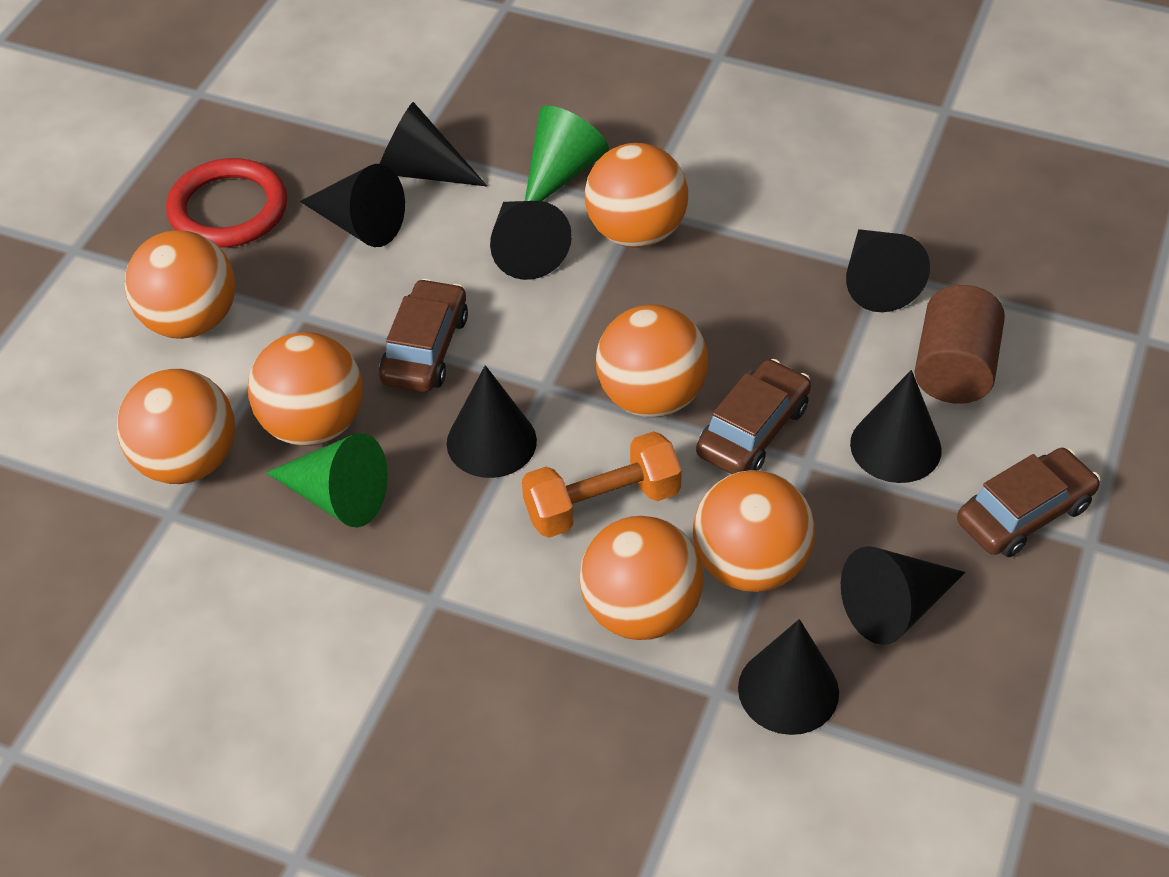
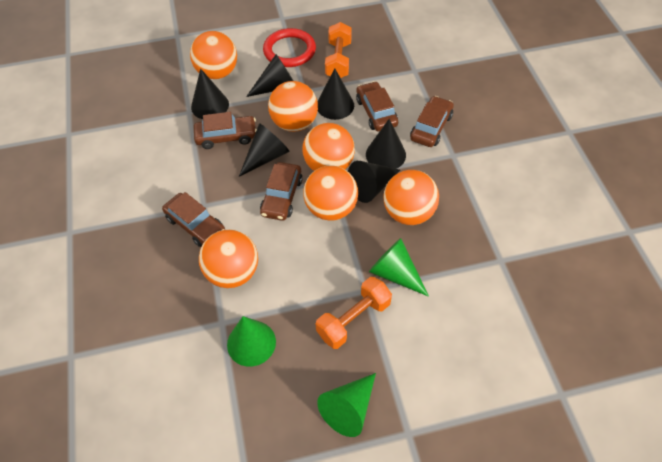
black cone: 8 -> 6
brown car: 3 -> 5
brown cylinder: 1 -> 0
green cone: 2 -> 3
orange ball: 7 -> 6
orange dumbbell: 1 -> 2

